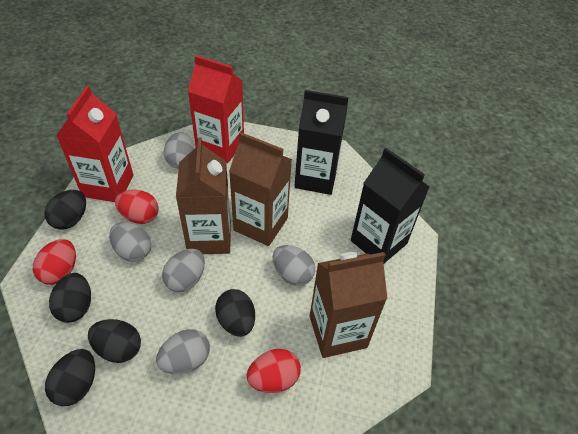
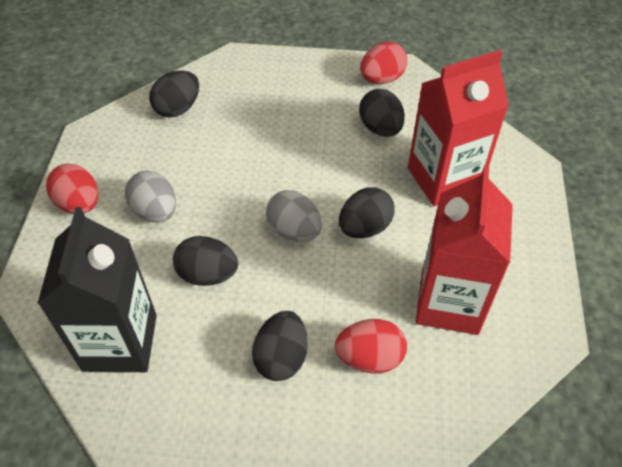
black carton: 2 -> 1
brown carton: 3 -> 0
grey egg: 5 -> 2

